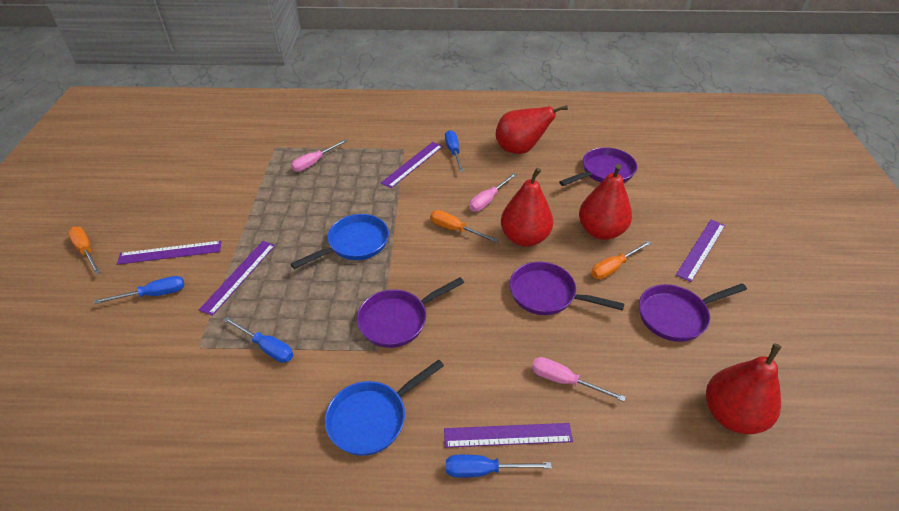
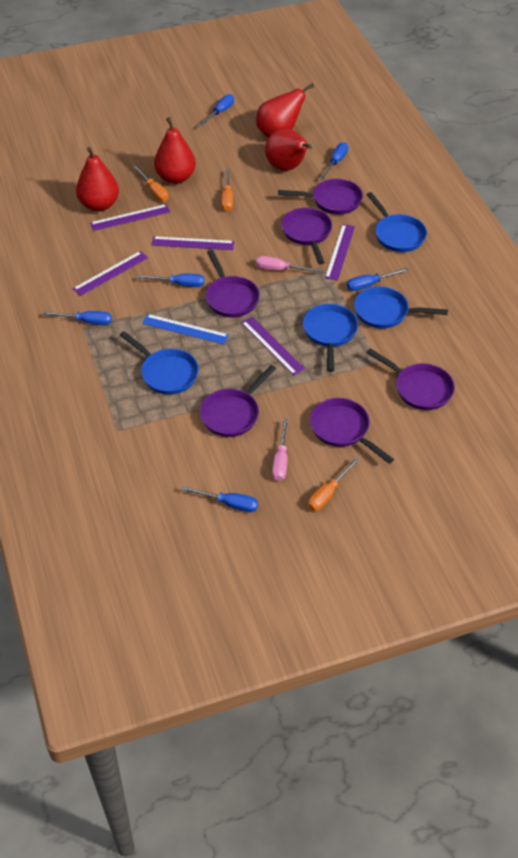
blue pan: 2 -> 4
blue ruler: 0 -> 1
blue screwdriver: 4 -> 6
pink screwdriver: 3 -> 2
purple pan: 4 -> 6

